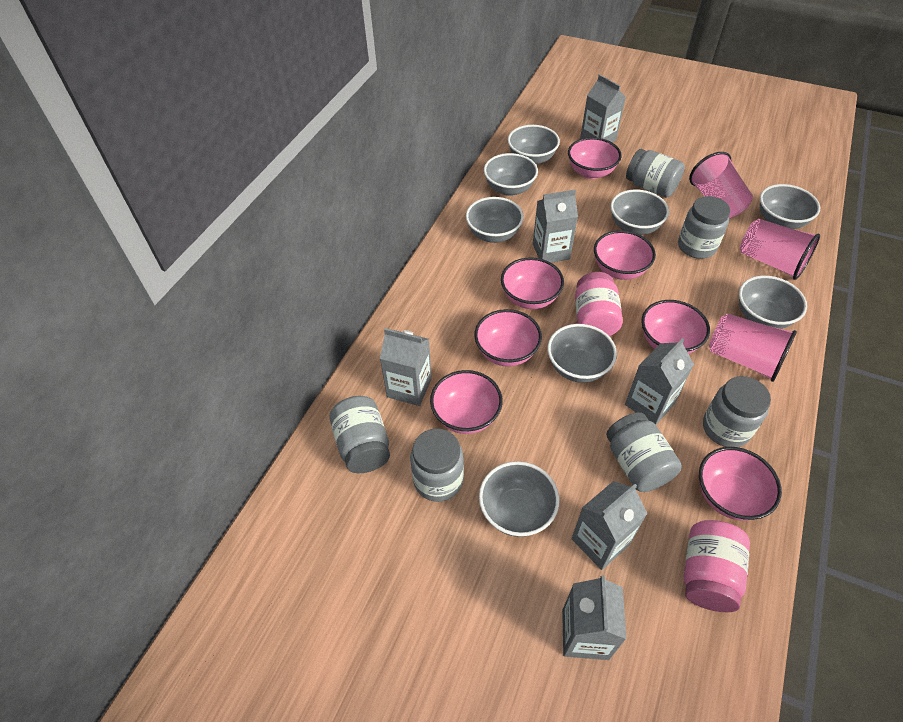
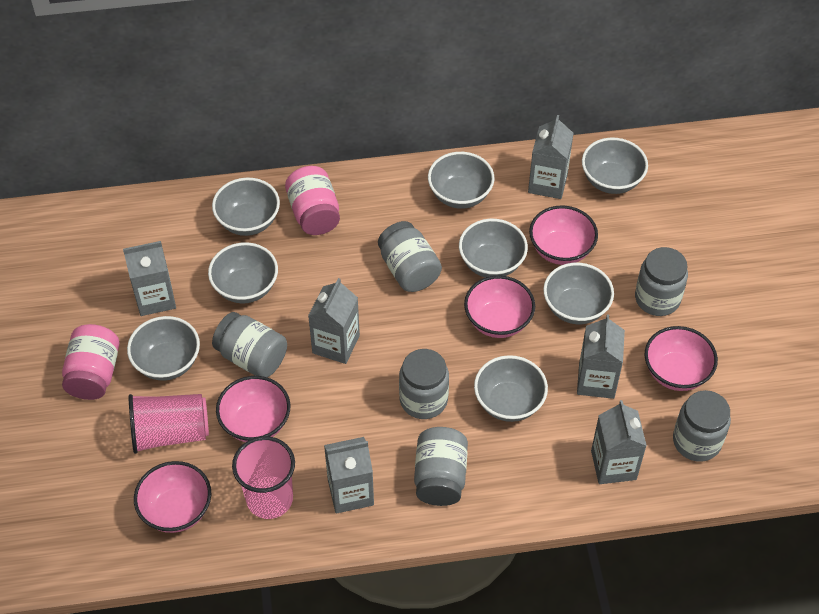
pink bowl: 7 -> 5
pink cup: 3 -> 2

